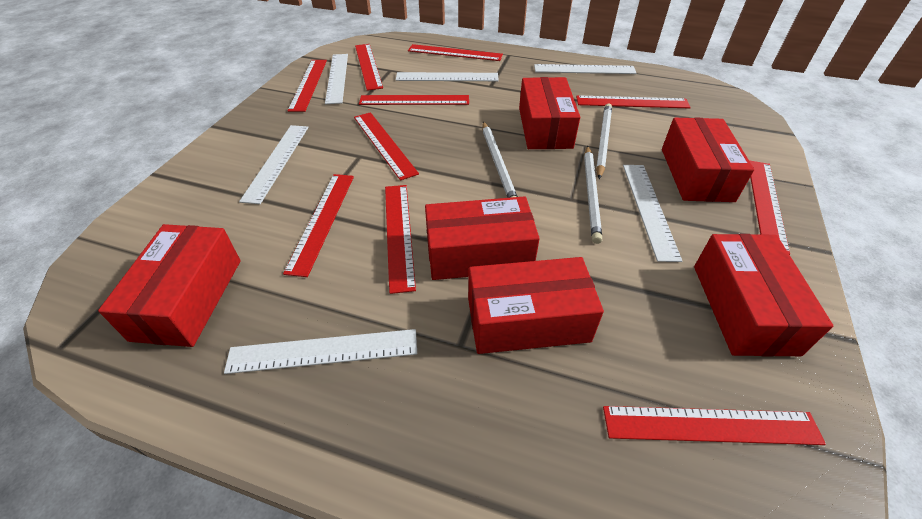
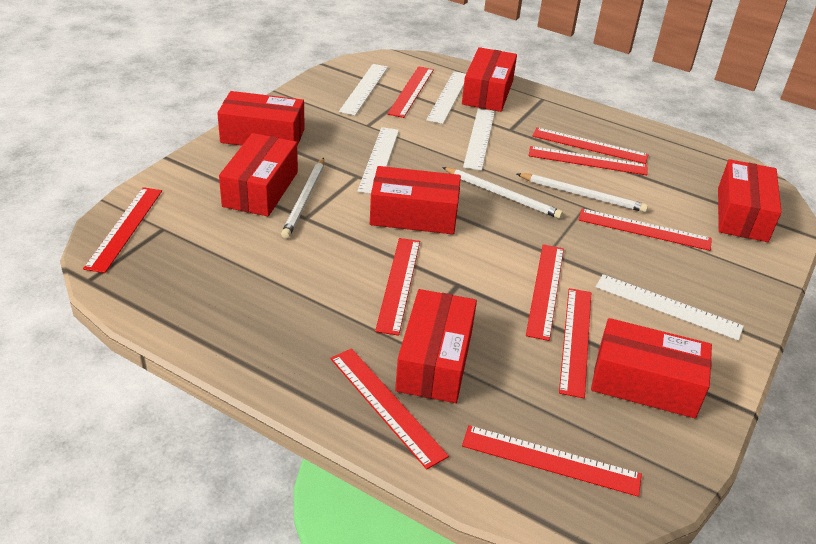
red box: 6 -> 7
white ruler: 6 -> 5

